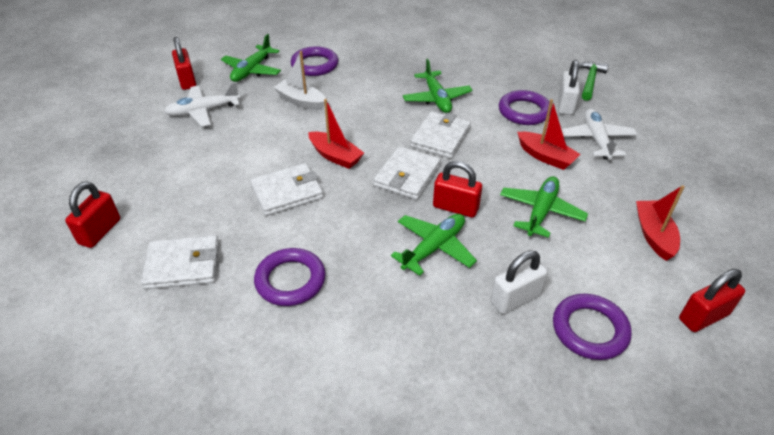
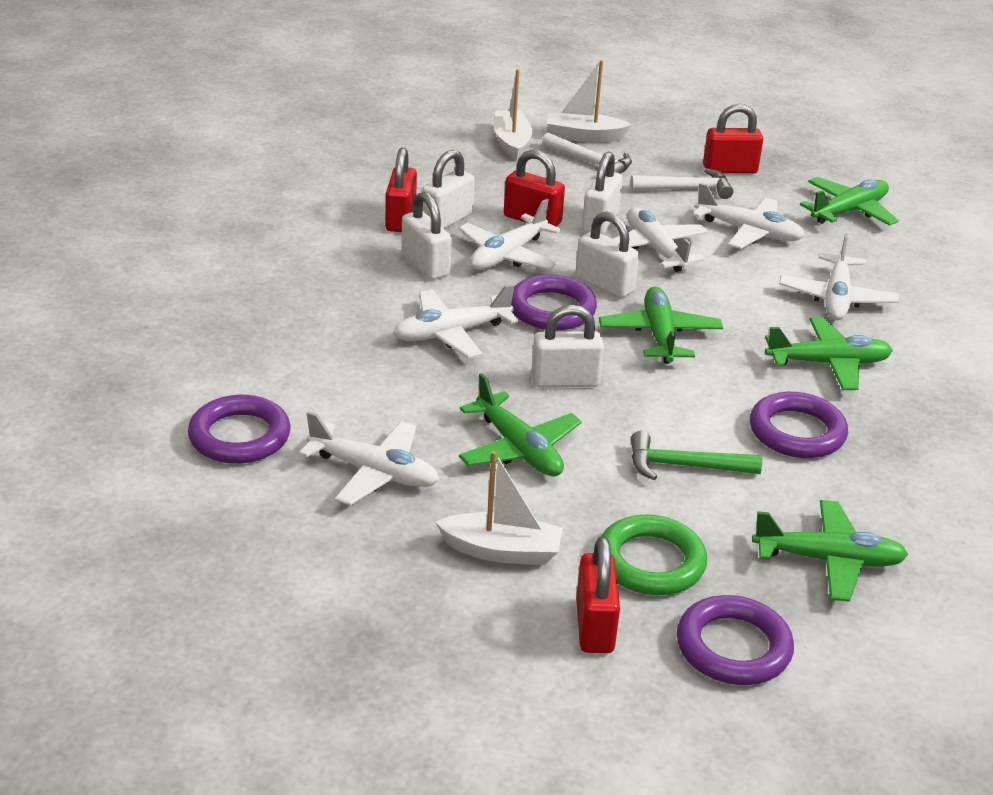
green plane: 4 -> 5
green ring: 0 -> 1
red boat: 3 -> 0
white boat: 1 -> 3
white hammer: 0 -> 2
white padlock: 2 -> 5
white plane: 2 -> 6
white wallet: 4 -> 0

